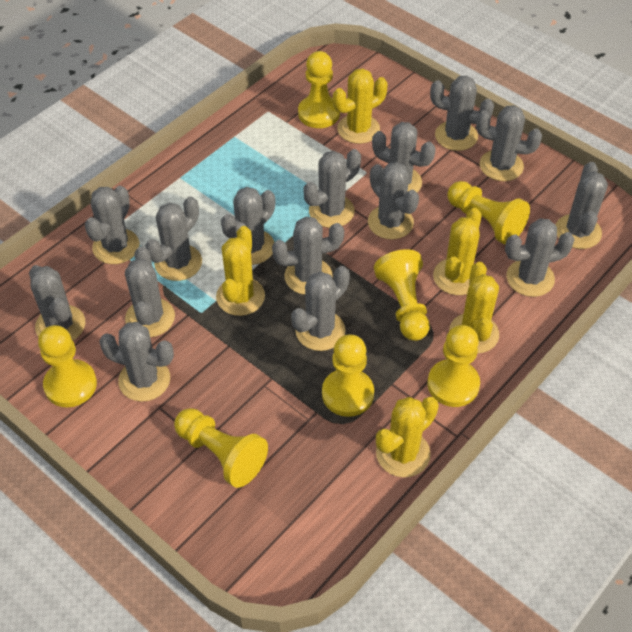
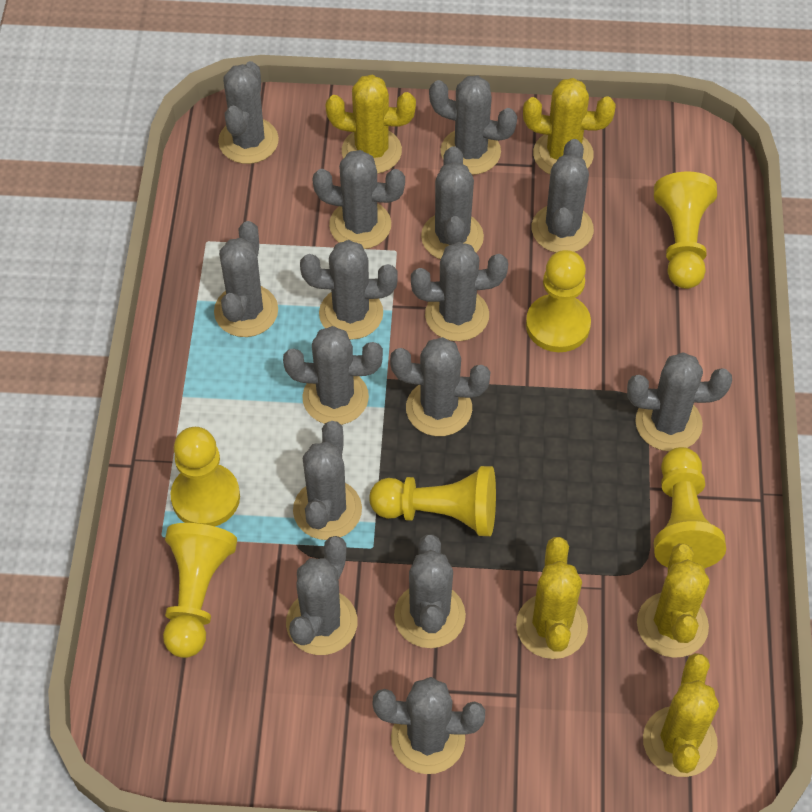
yellow pawn: 7 -> 6

